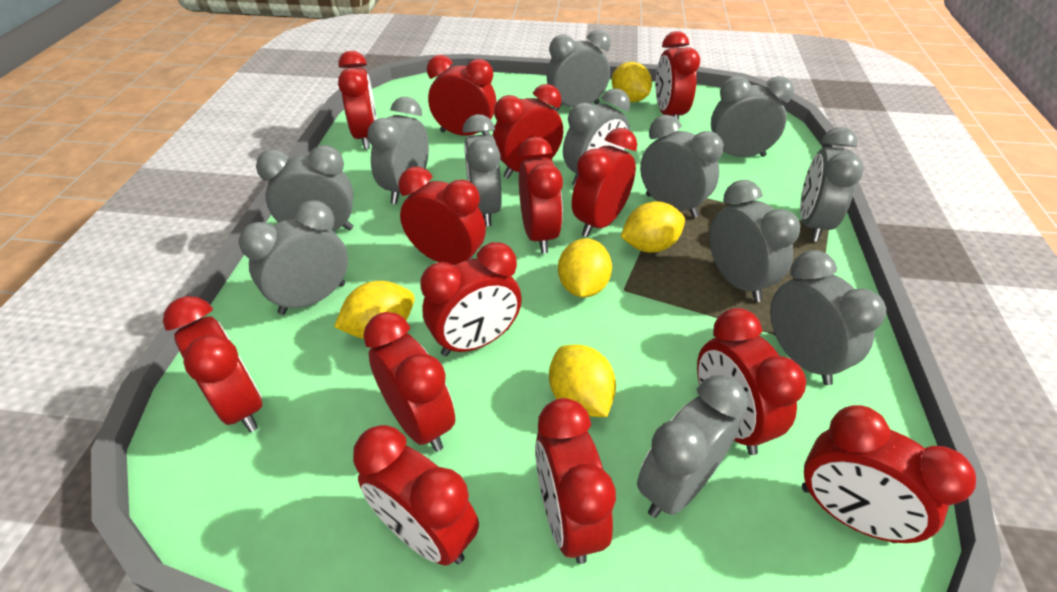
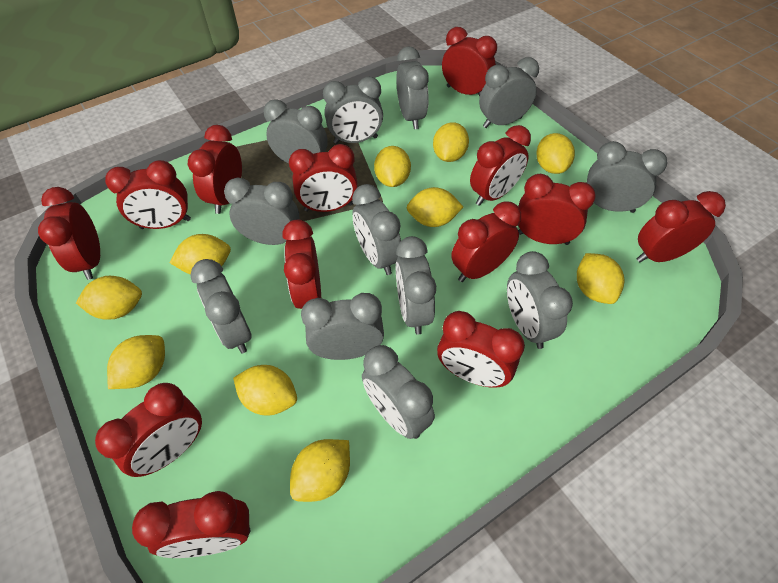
red clock: 14 -> 13
yellow lemon: 5 -> 10

